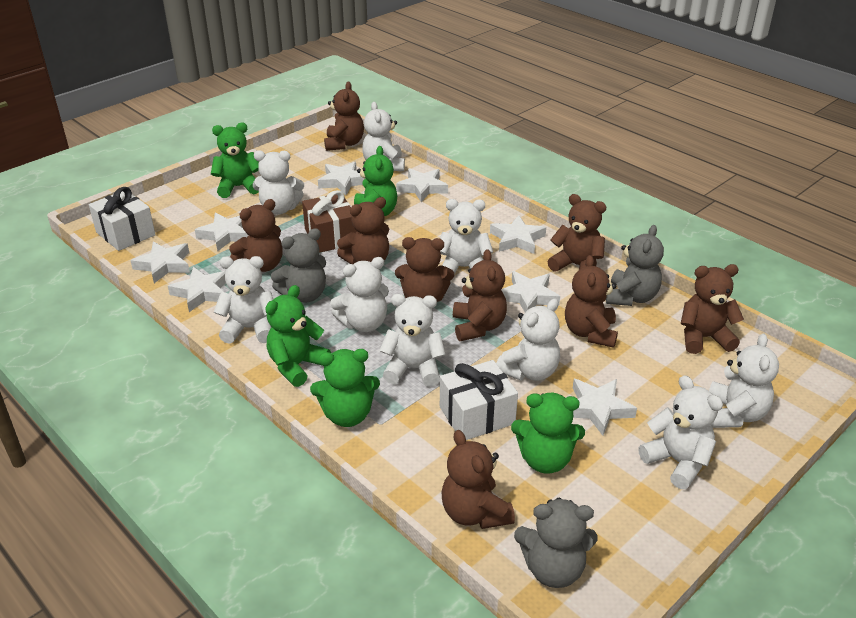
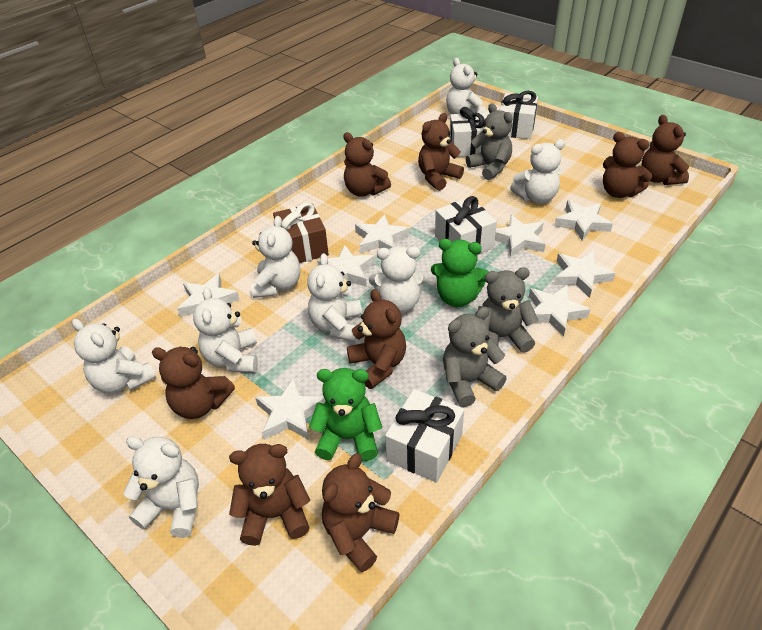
brown teddy bear: 9 -> 8
green teddy bear: 5 -> 2
white gift: 2 -> 4
white teddy bear: 9 -> 8

